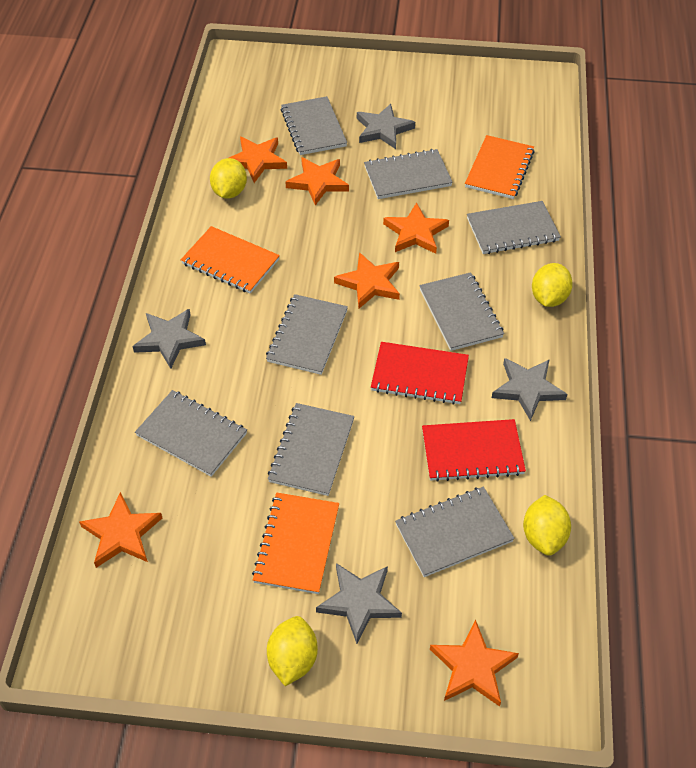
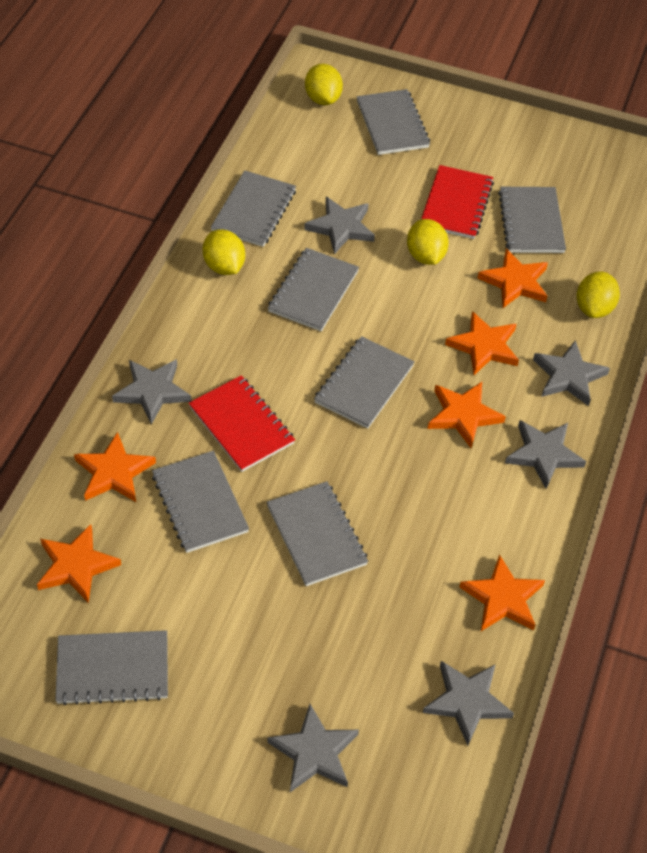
grey star: 4 -> 6
orange notebook: 3 -> 0

